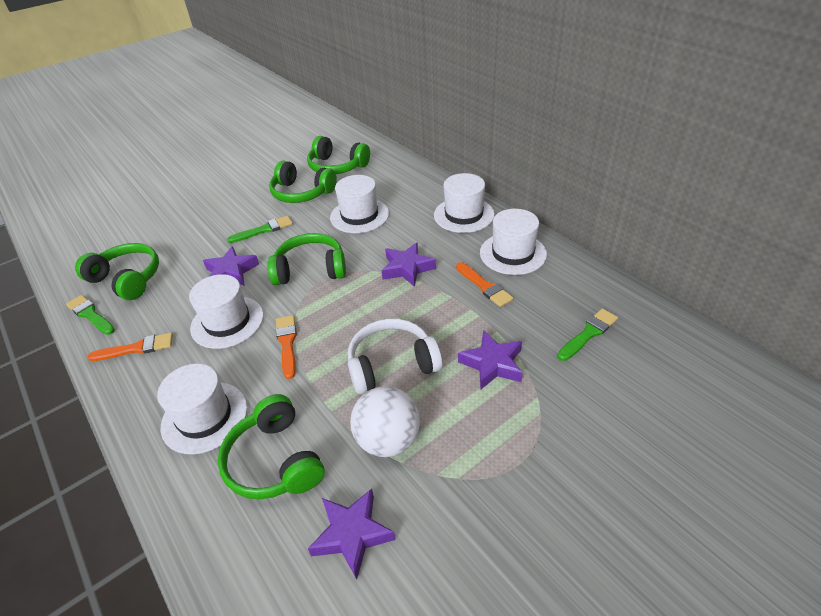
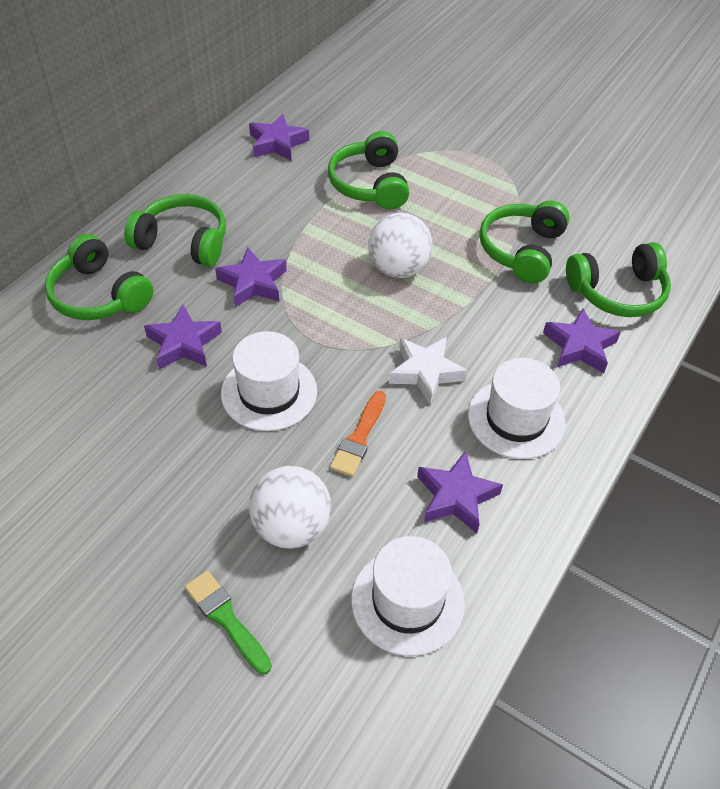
green brush: 3 -> 1
orange brush: 3 -> 1
purple star: 4 -> 5
white ball: 1 -> 2
white hat: 5 -> 3
white headphones: 1 -> 0
white star: 0 -> 1

